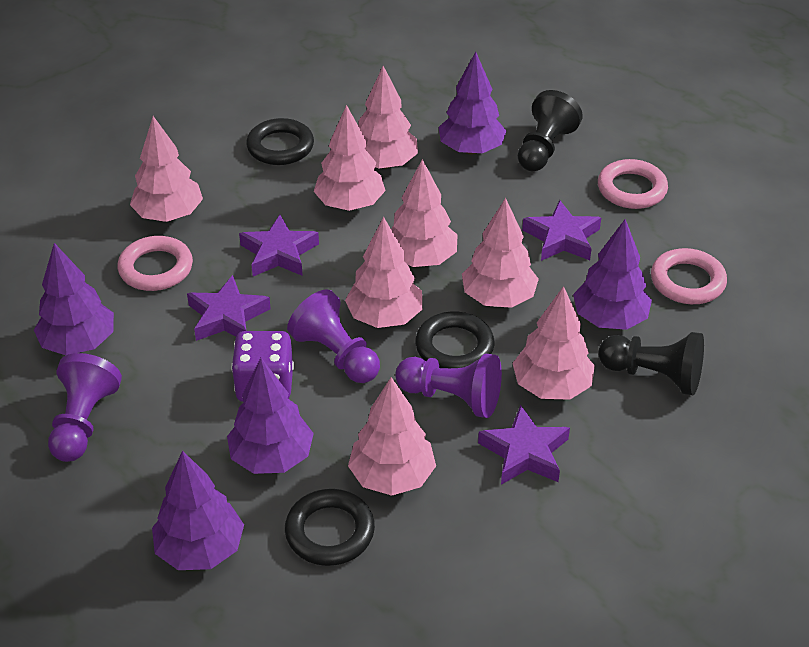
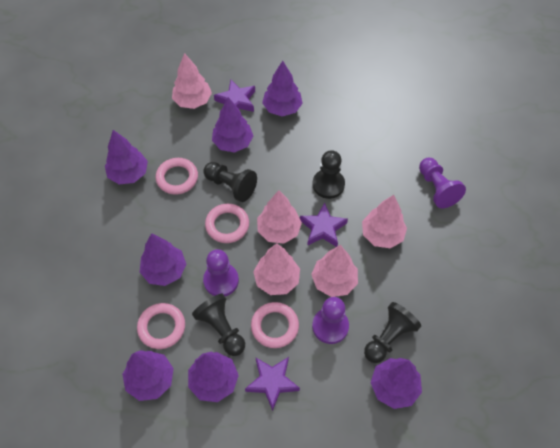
black pawn: 2 -> 4
black ring: 3 -> 0
pink ring: 3 -> 4
pink tree: 8 -> 5
purple dice: 1 -> 0
purple star: 4 -> 3
purple tree: 5 -> 7

